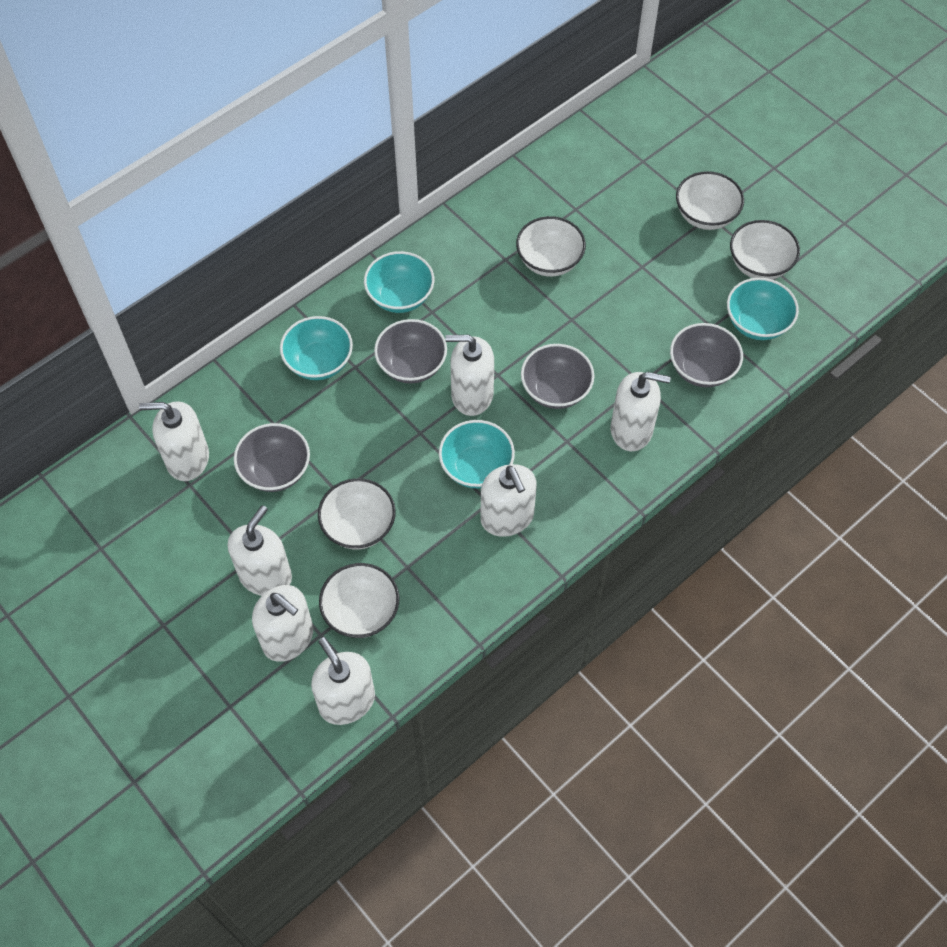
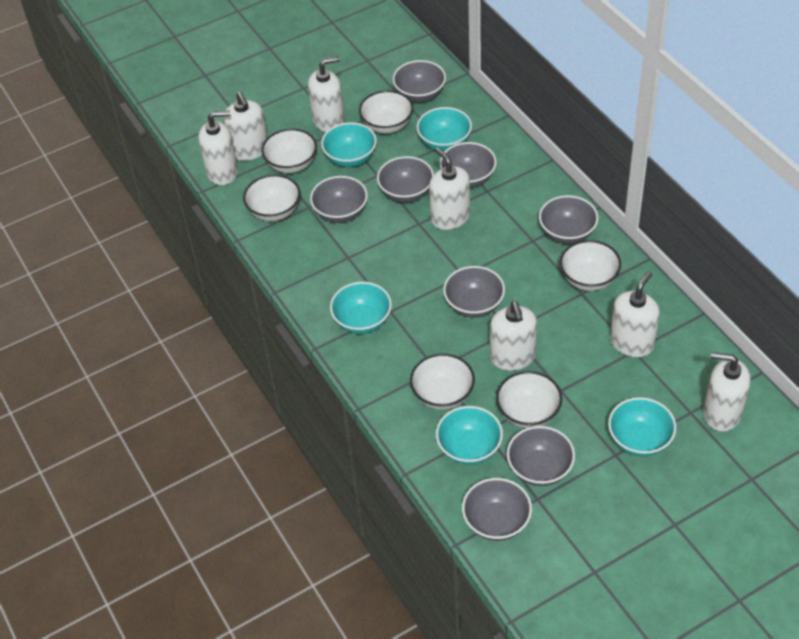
grey bowl: 4 -> 8
turquoise bowl: 4 -> 5
white bowl: 5 -> 6

